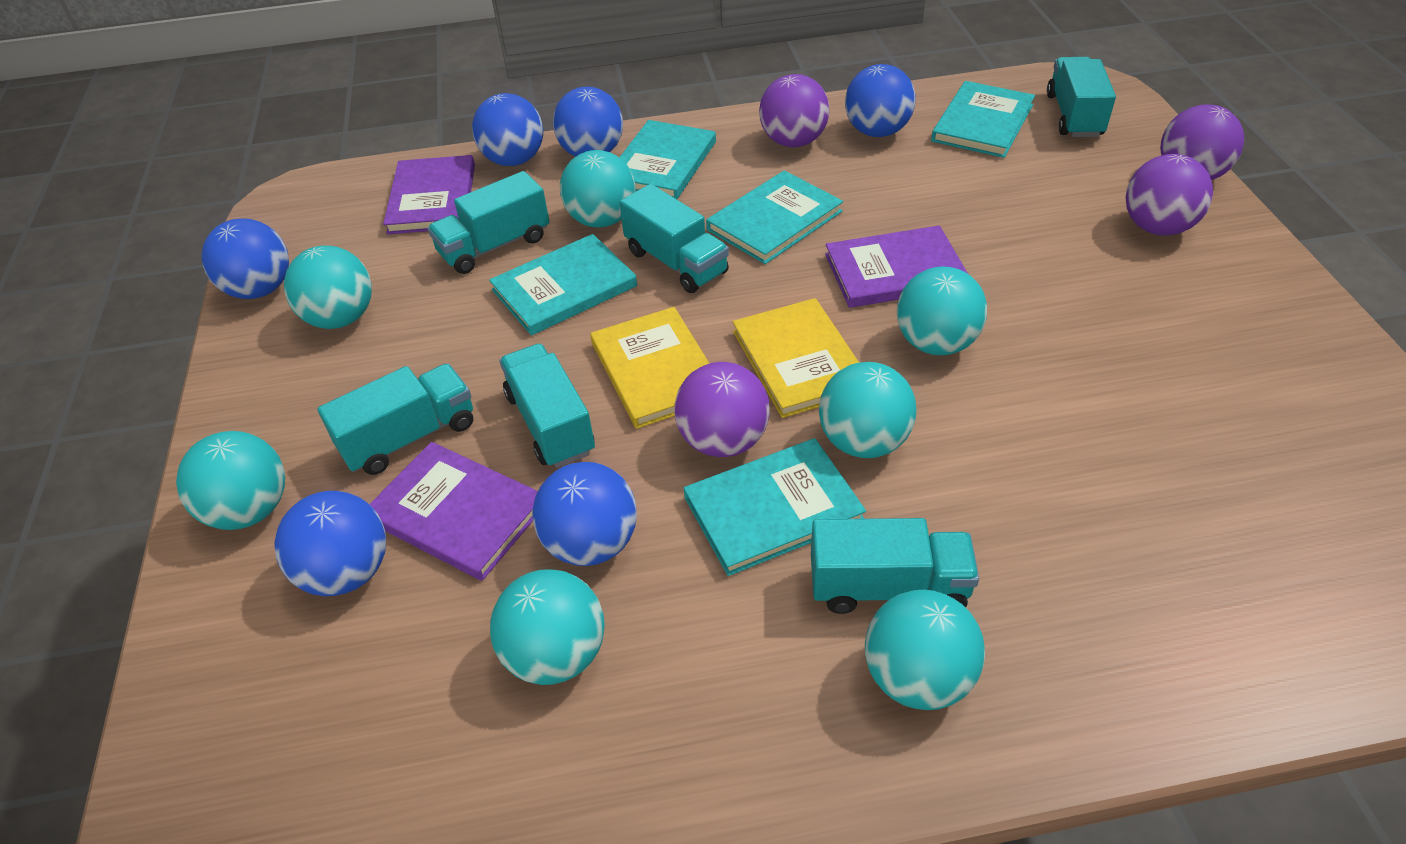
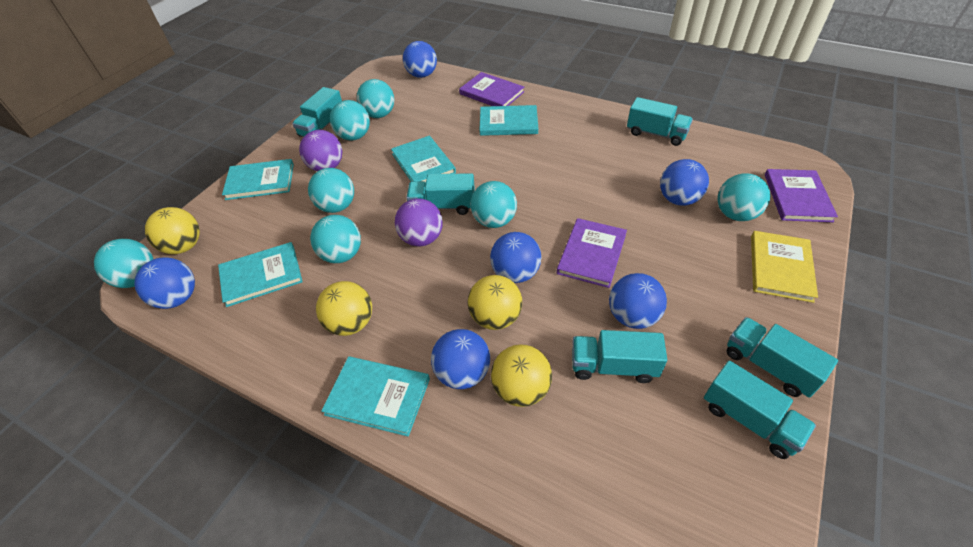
purple ball: 4 -> 2
yellow ball: 0 -> 4
yellow book: 2 -> 1

